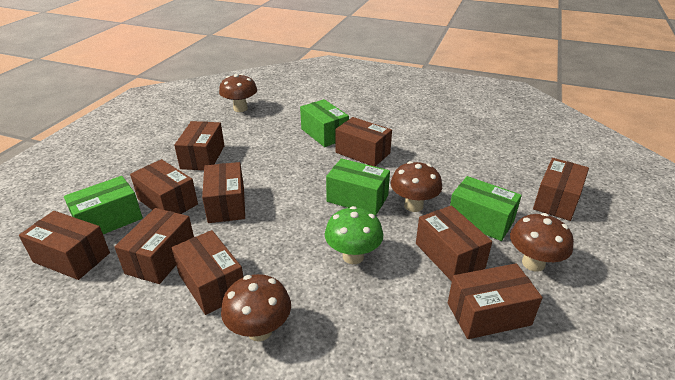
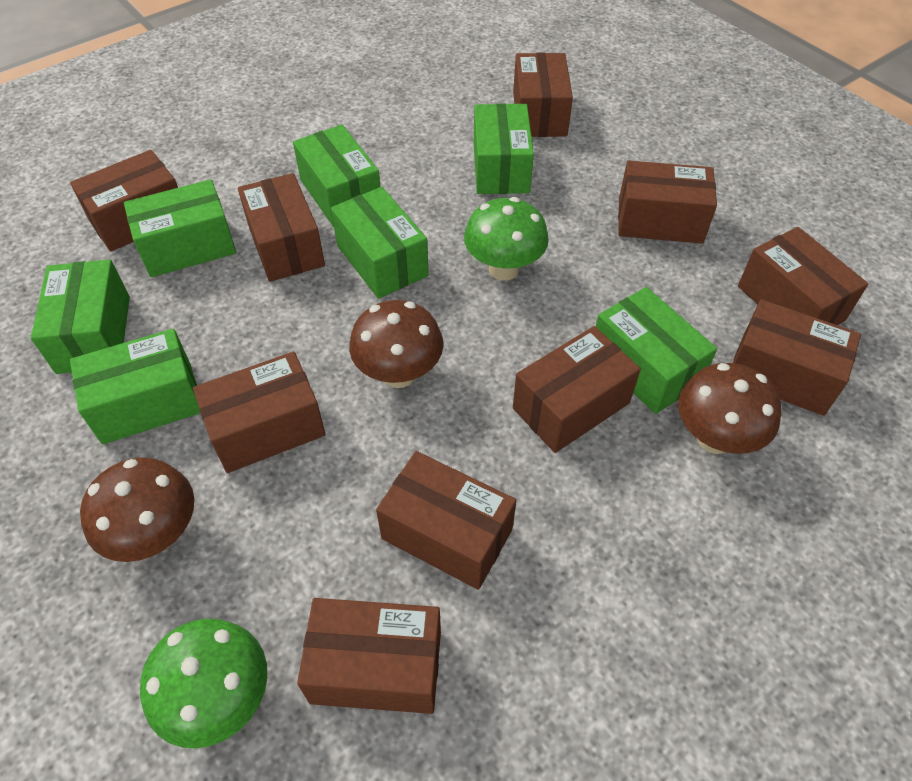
brown mushroom: 4 -> 3
green box: 4 -> 7
green mushroom: 1 -> 2

